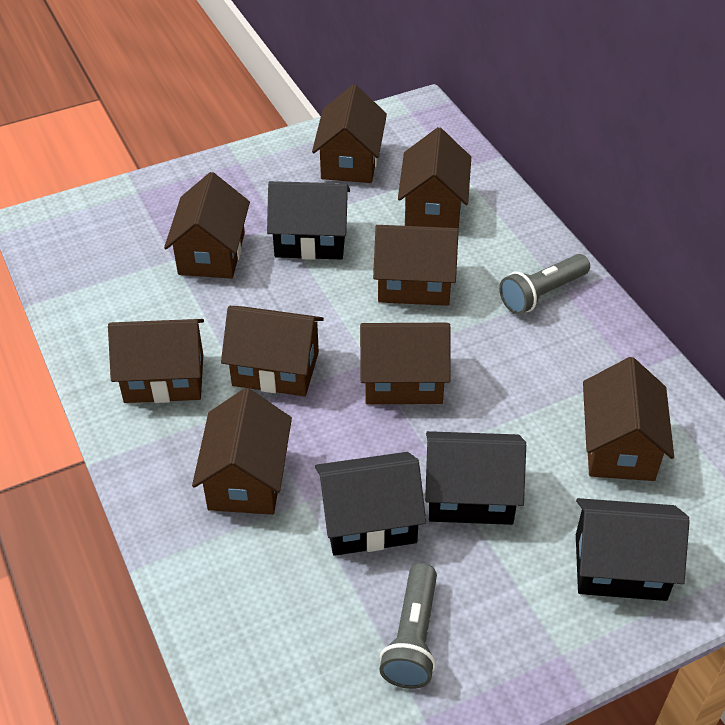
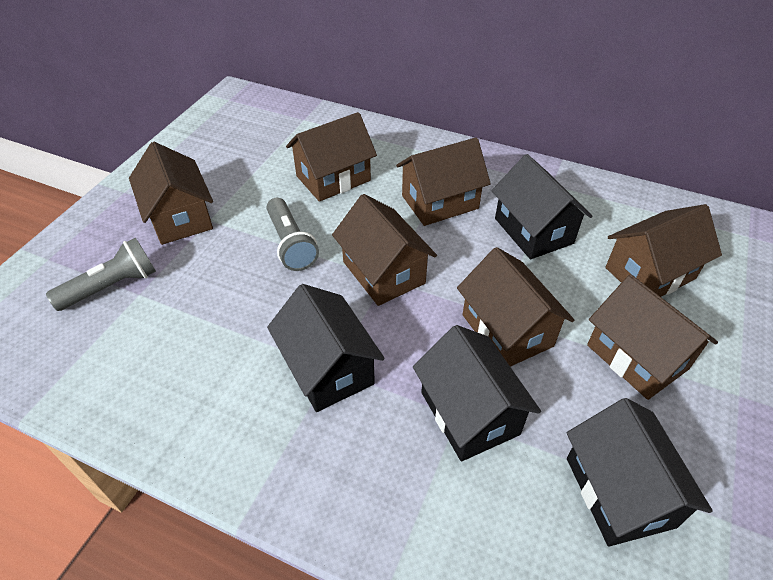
brown house: 9 -> 7

